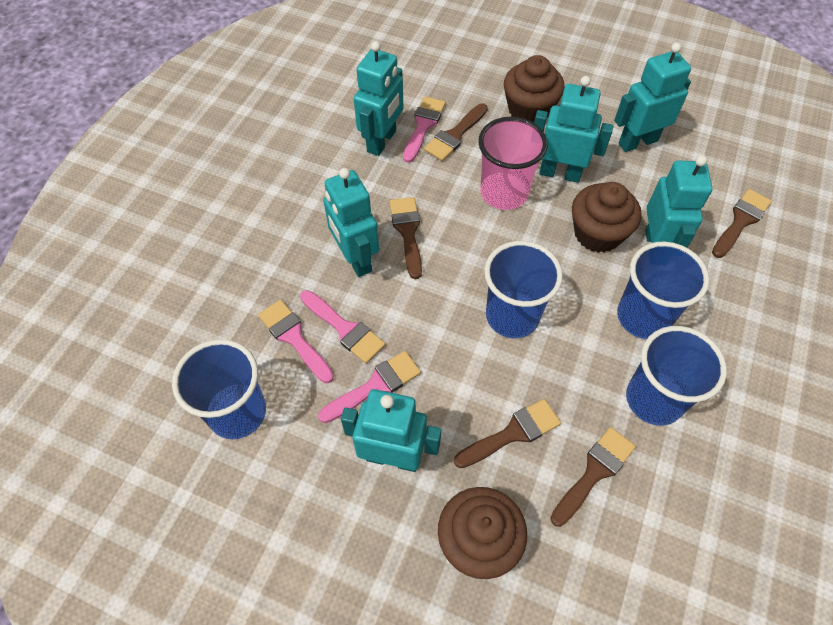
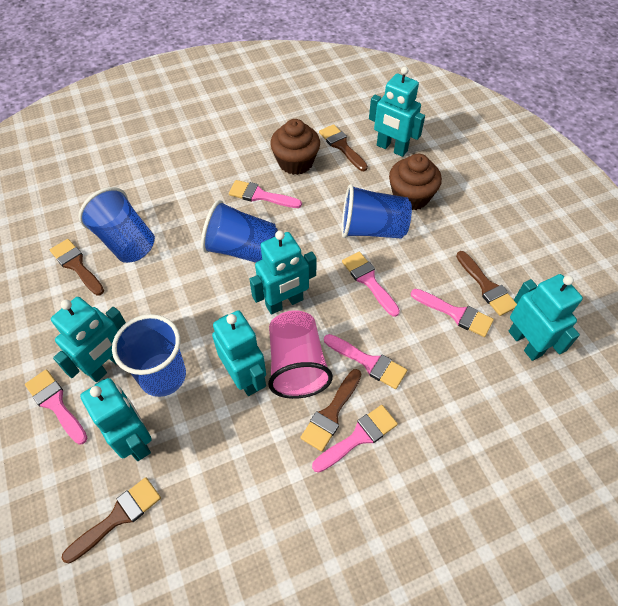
brown cupcake: 3 -> 2
pink brush: 4 -> 6

